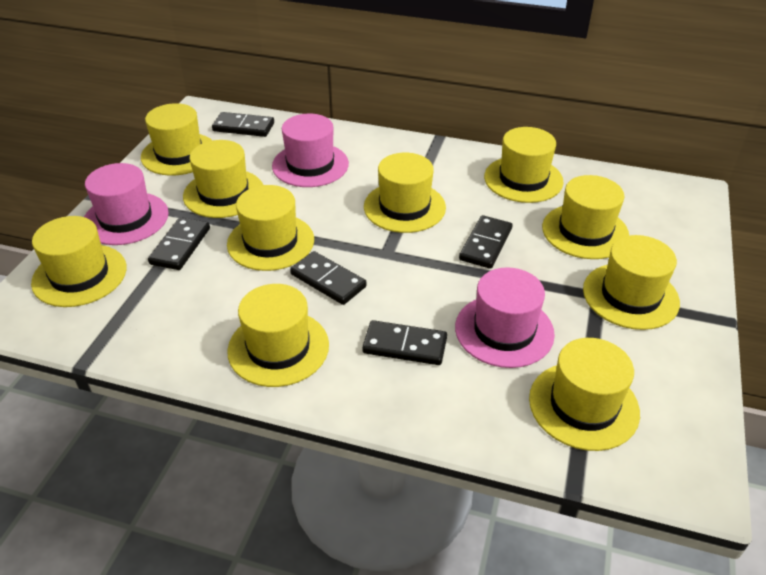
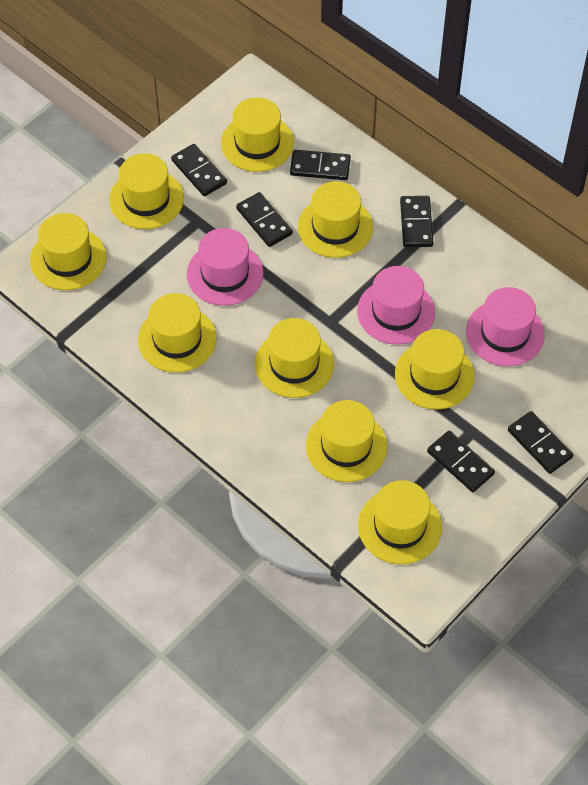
black domino: 5 -> 6
yellow hat: 10 -> 9

